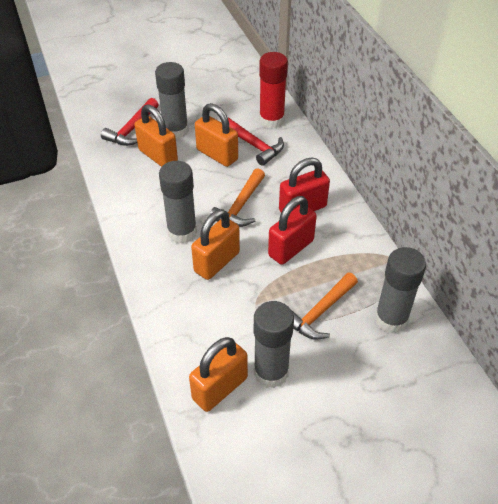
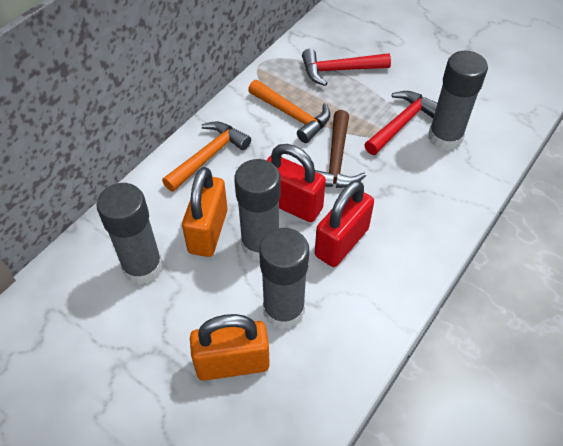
brown hammer: 0 -> 1
orange padlock: 4 -> 2
red glue stick: 1 -> 0

